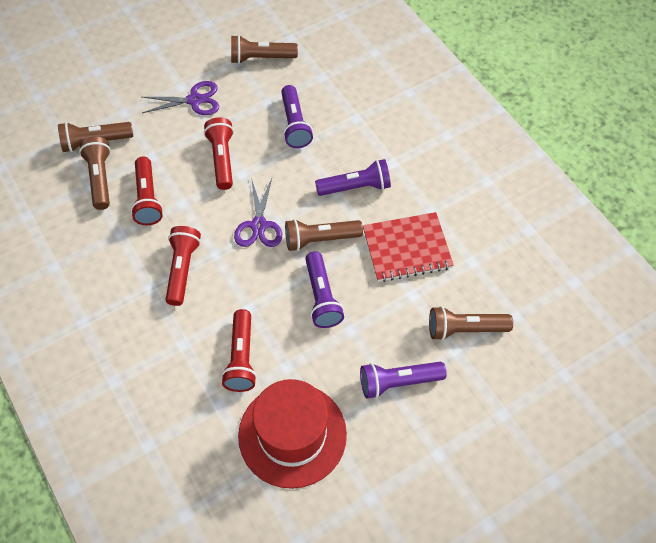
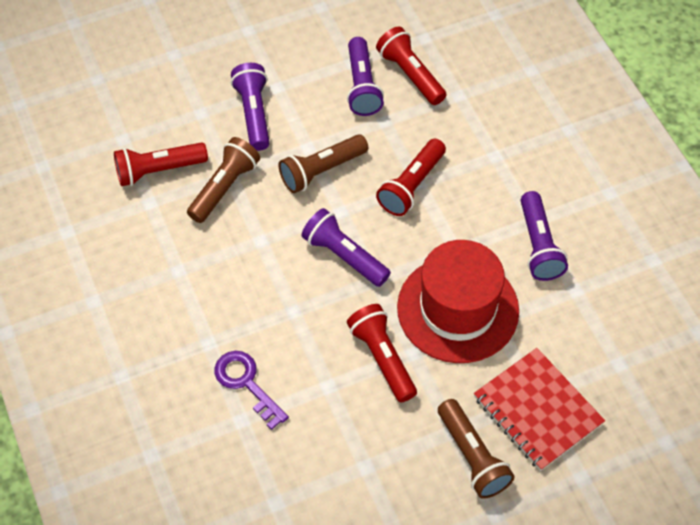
brown flashlight: 5 -> 3
purple key: 0 -> 1
purple scissors: 2 -> 0

